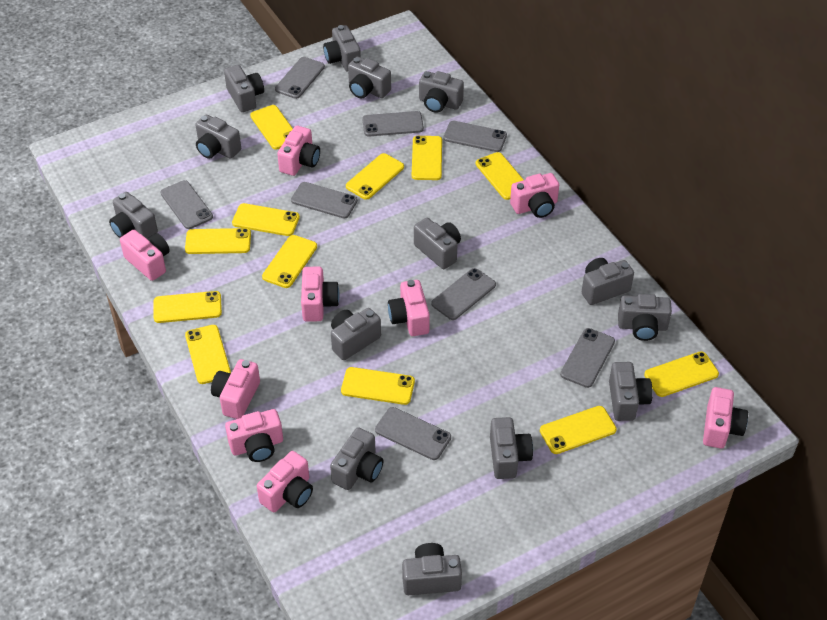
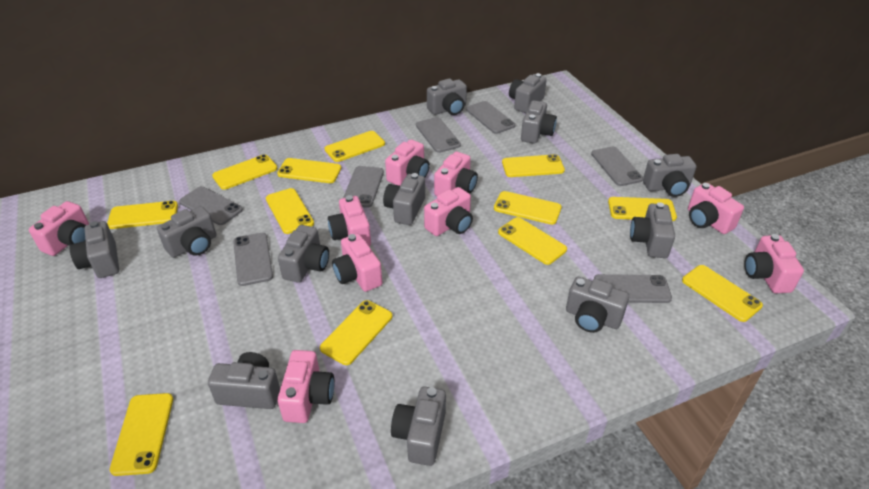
grey camera: 14 -> 12
grey phone: 8 -> 7

